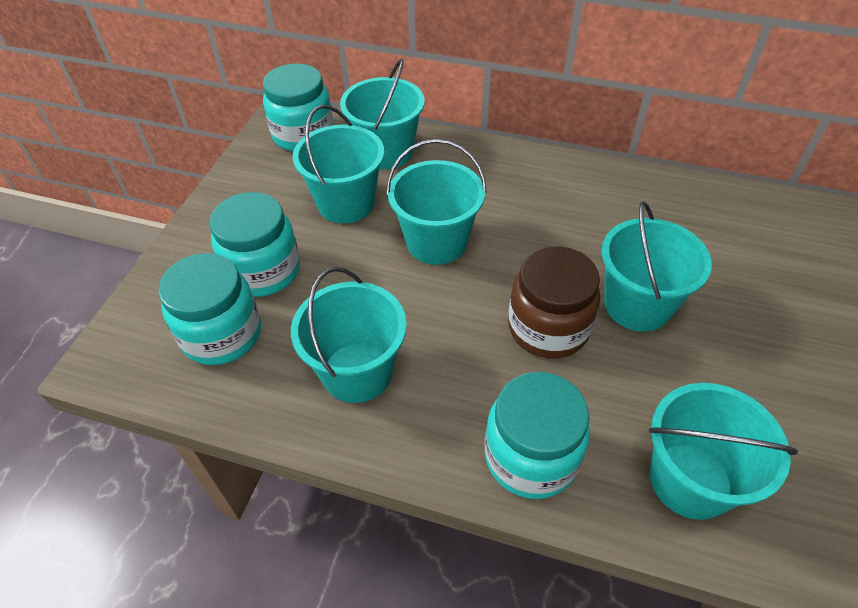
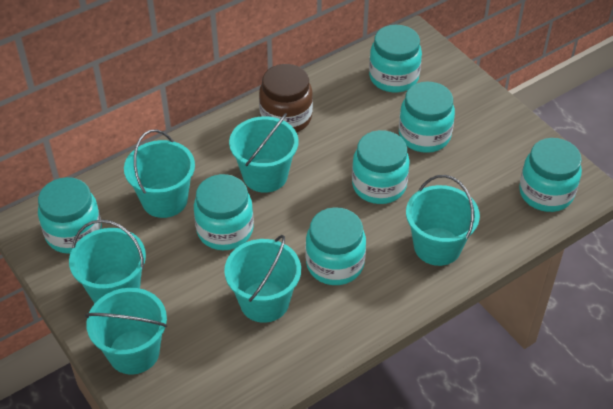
turquoise jar: 4 -> 7

